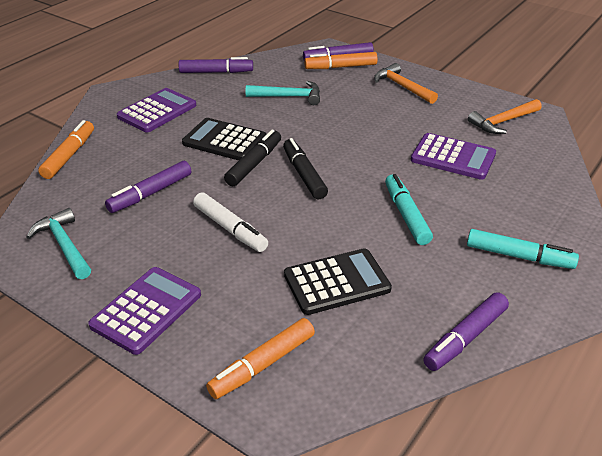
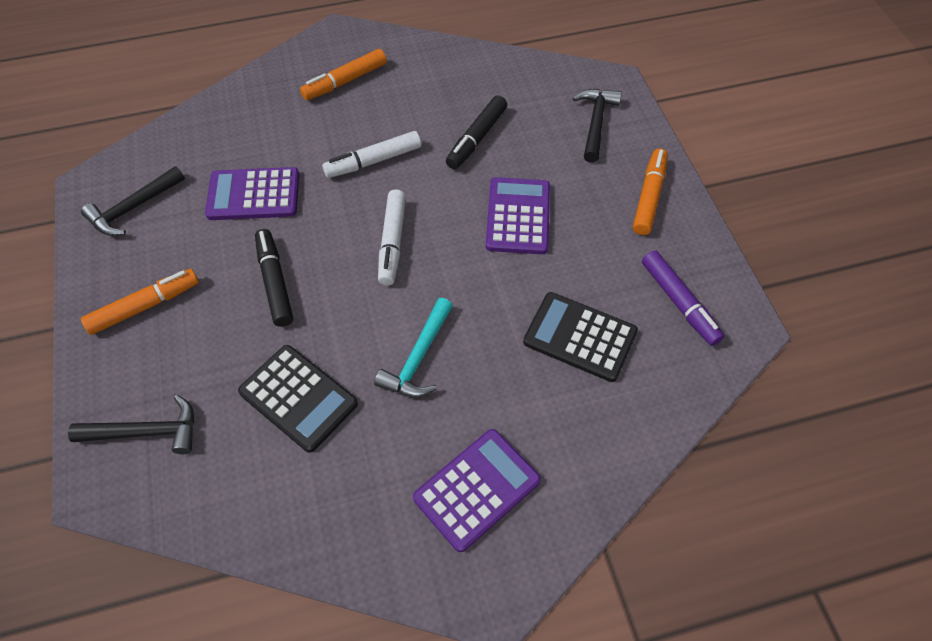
black hammer: 0 -> 3
orange hammer: 2 -> 0
purple marker: 4 -> 1
turquoise hammer: 2 -> 1
turquoise marker: 2 -> 0
white marker: 1 -> 2

